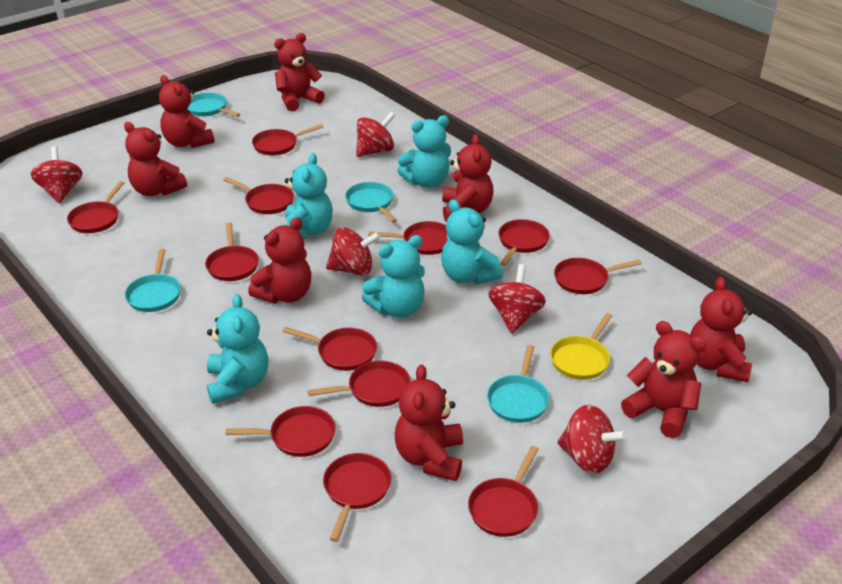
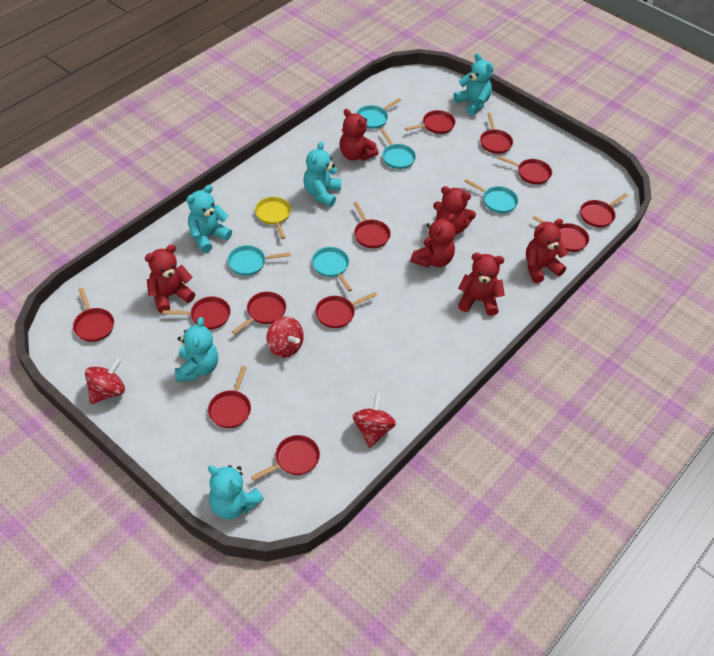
red spinning top: 5 -> 3
red teddy bear: 8 -> 6
turquoise pan: 4 -> 5

